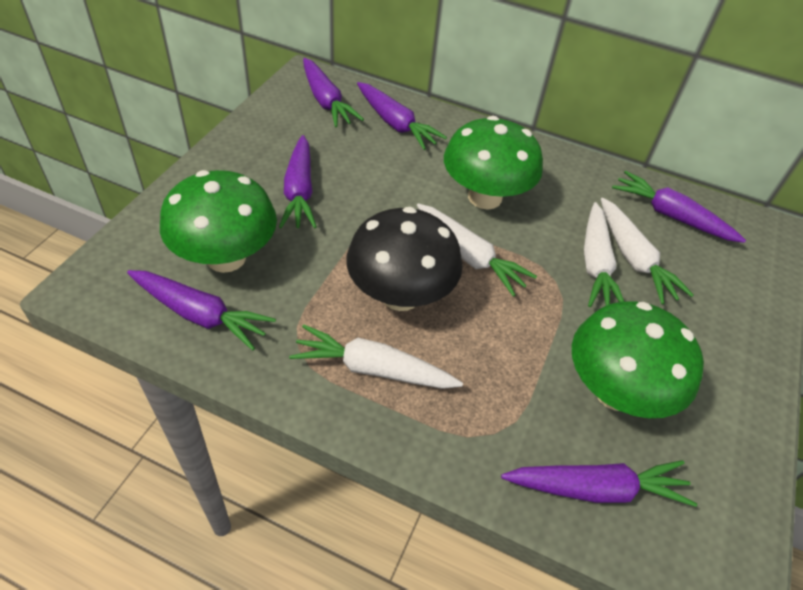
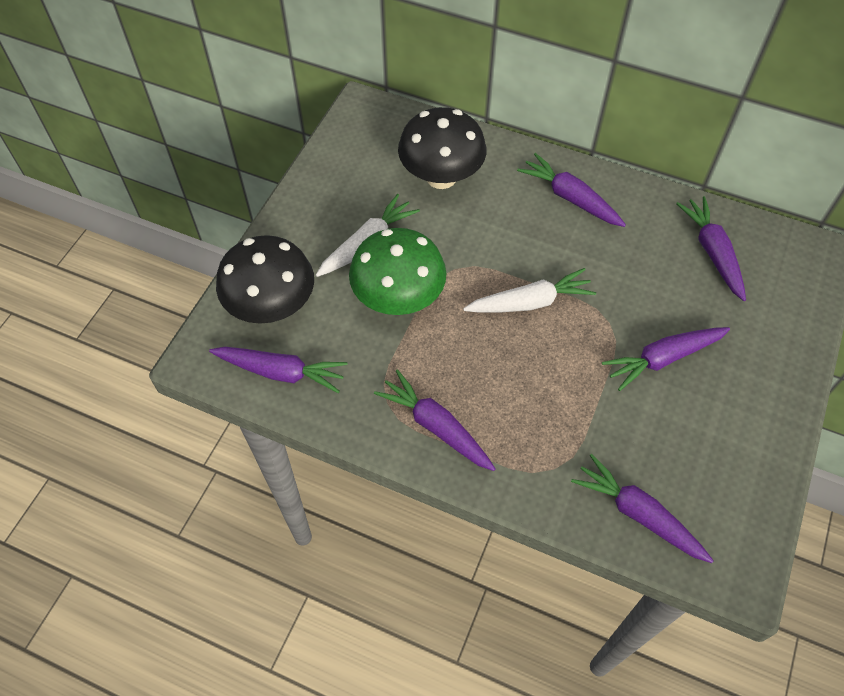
black mushroom: 1 -> 2
green mushroom: 3 -> 1
white carrot: 4 -> 2

